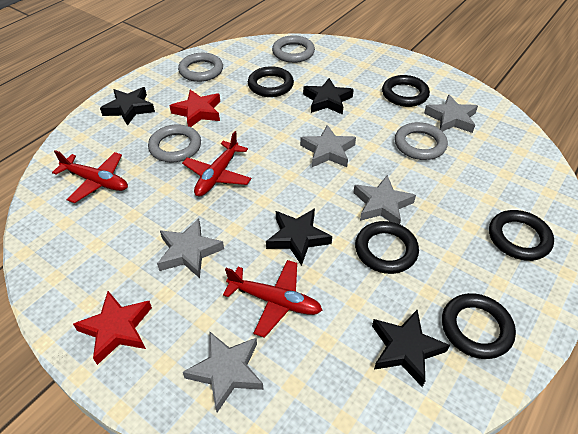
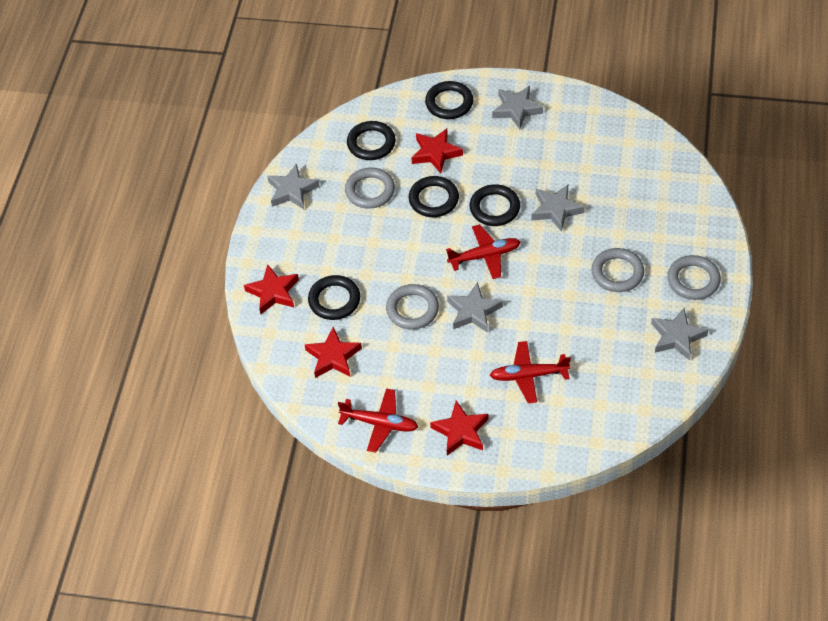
black star: 4 -> 0
red star: 2 -> 4

